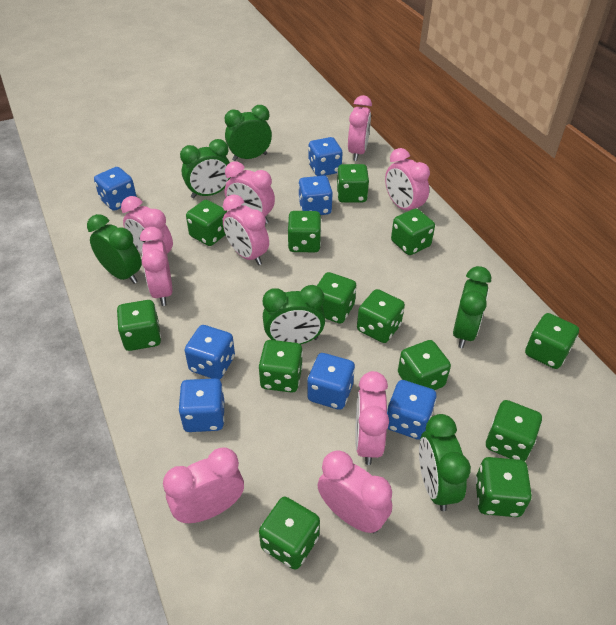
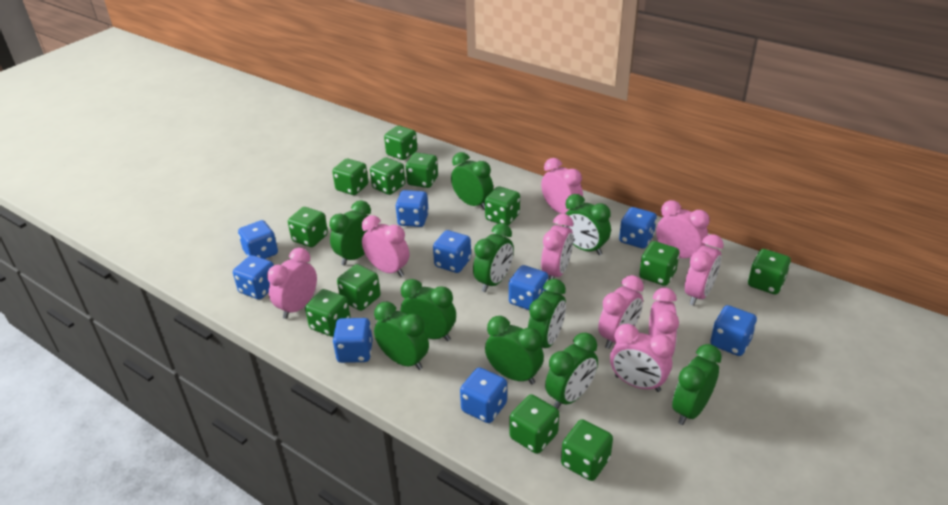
blue dice: 7 -> 9
green clock: 6 -> 10
green dice: 13 -> 12

